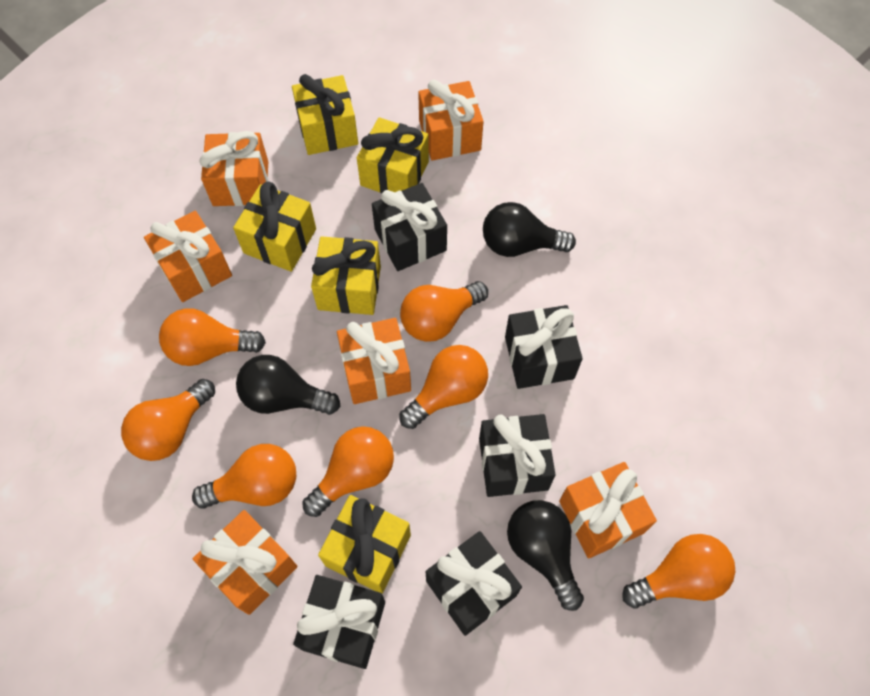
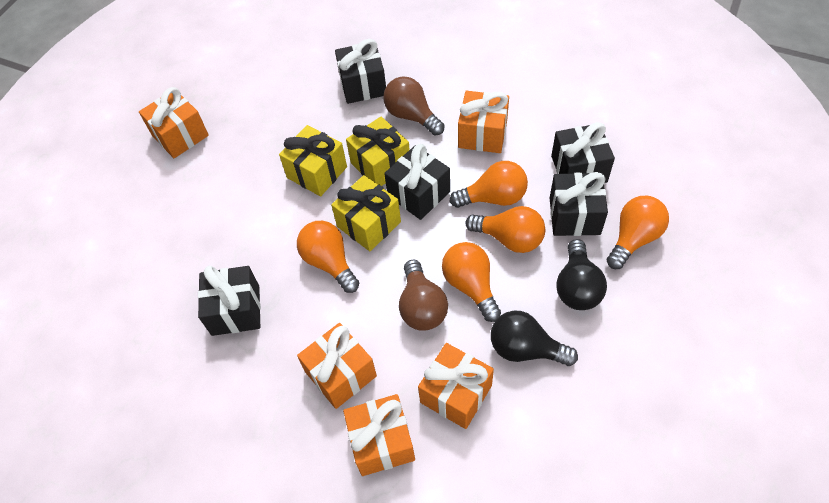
black light bulb: 3 -> 2
brown light bulb: 0 -> 2
orange gift: 6 -> 5
orange light bulb: 7 -> 5
yellow gift: 5 -> 3

